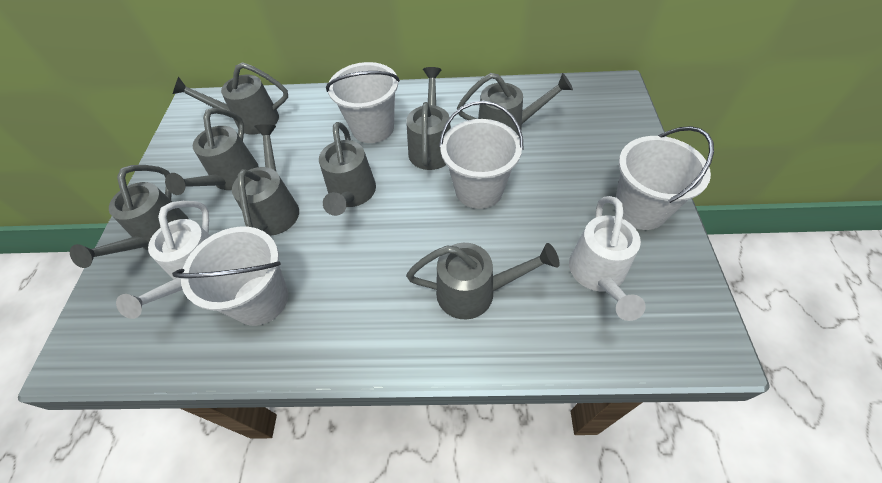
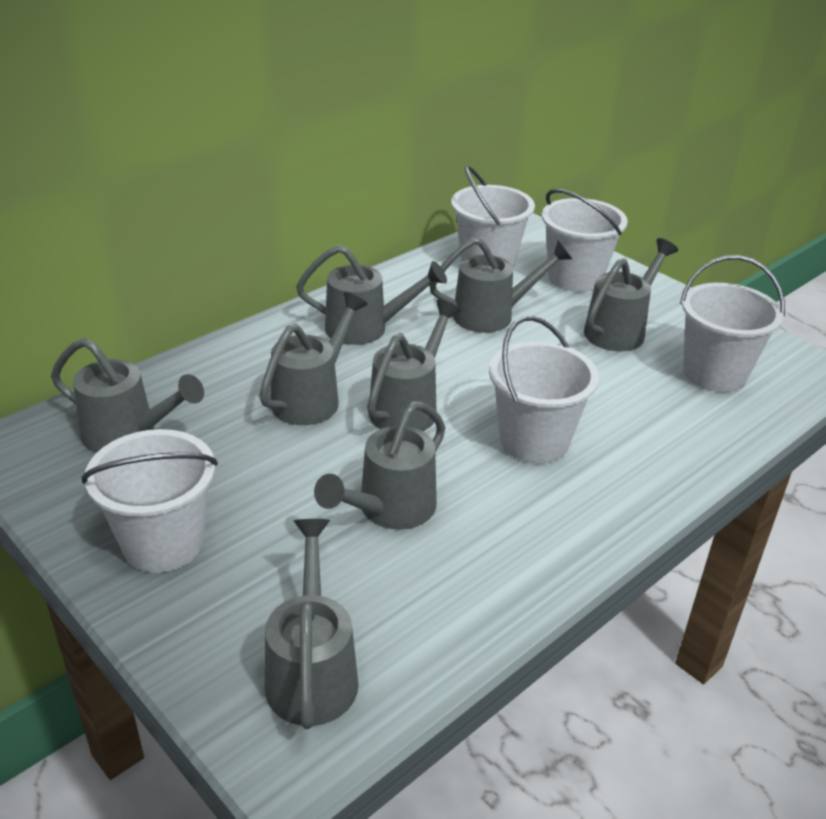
white bucket: 4 -> 5
white watering can: 2 -> 0

